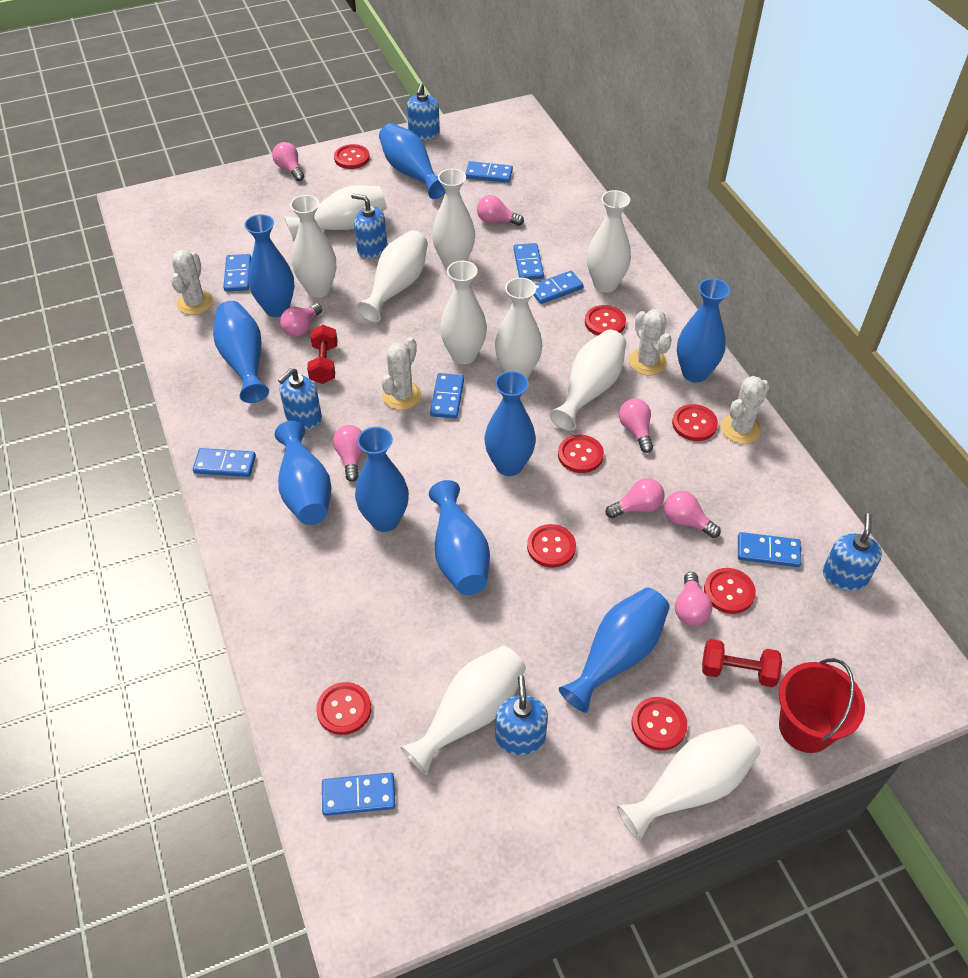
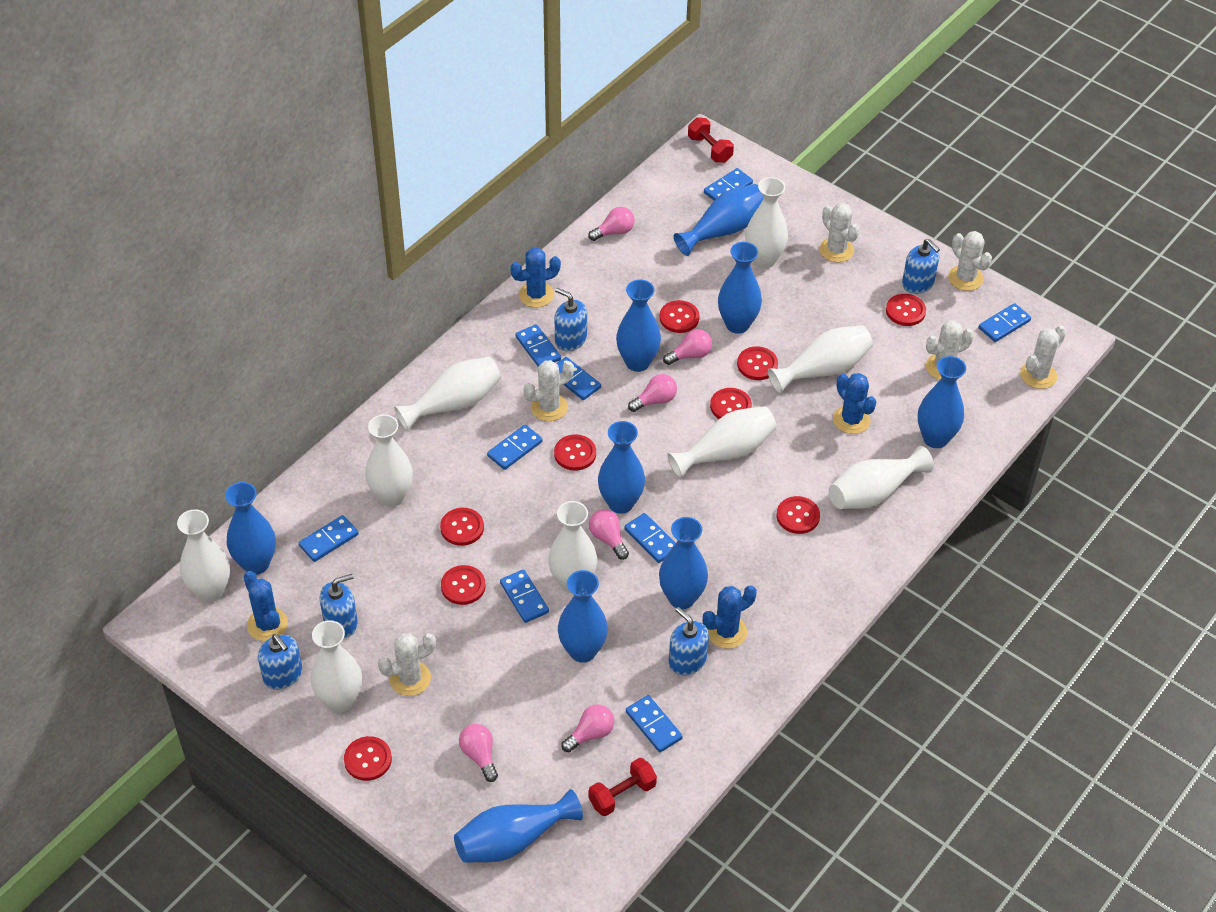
blue cactus: 0 -> 4
blue domino: 8 -> 9
pink light bulb: 8 -> 6
red bucket: 1 -> 0
red button: 8 -> 9
white cactus: 4 -> 6
white vase: 10 -> 9

